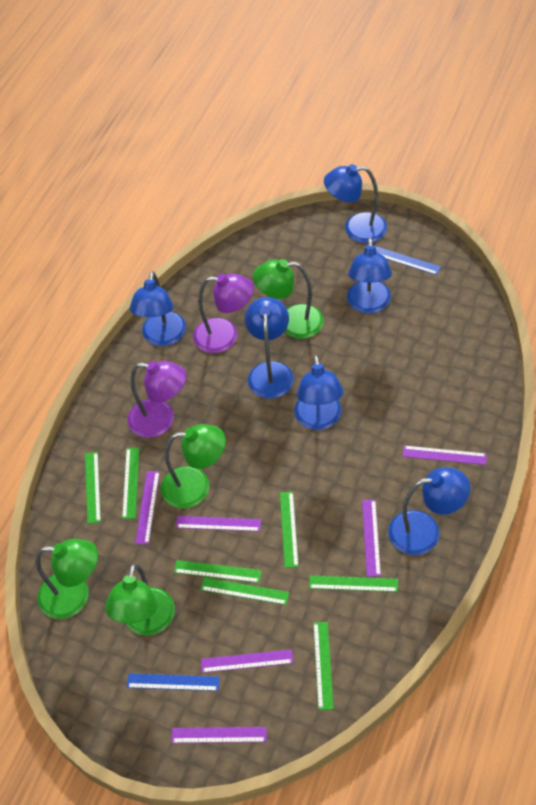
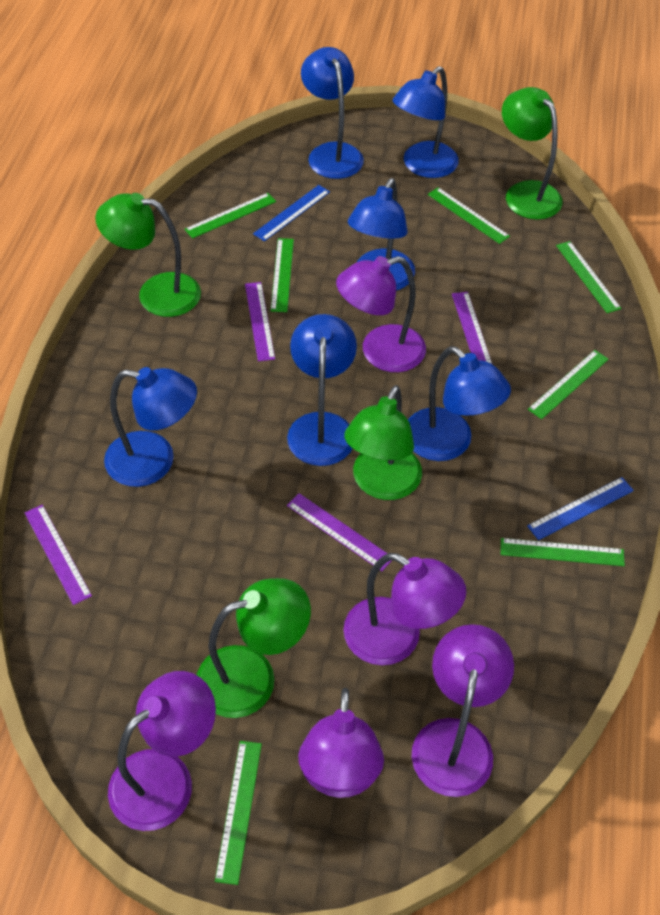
purple lamp: 2 -> 5
purple ruler: 6 -> 4

